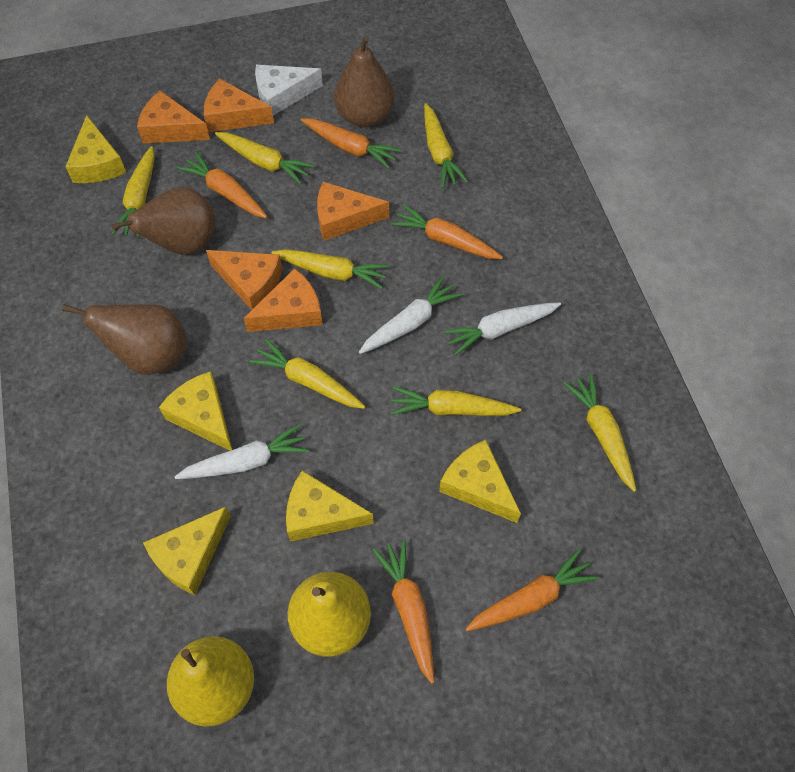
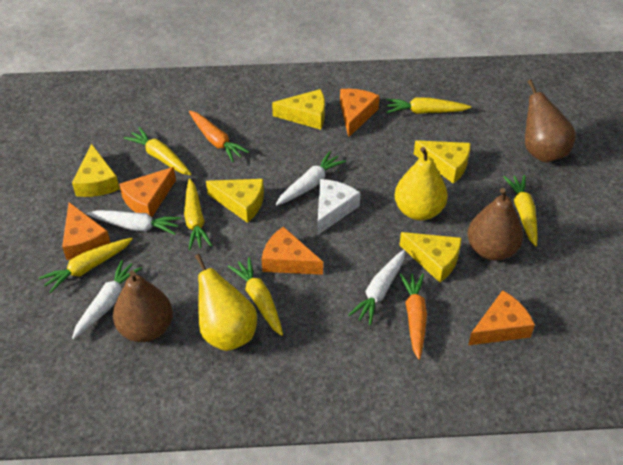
orange carrot: 5 -> 2
white carrot: 3 -> 4
yellow carrot: 7 -> 6

